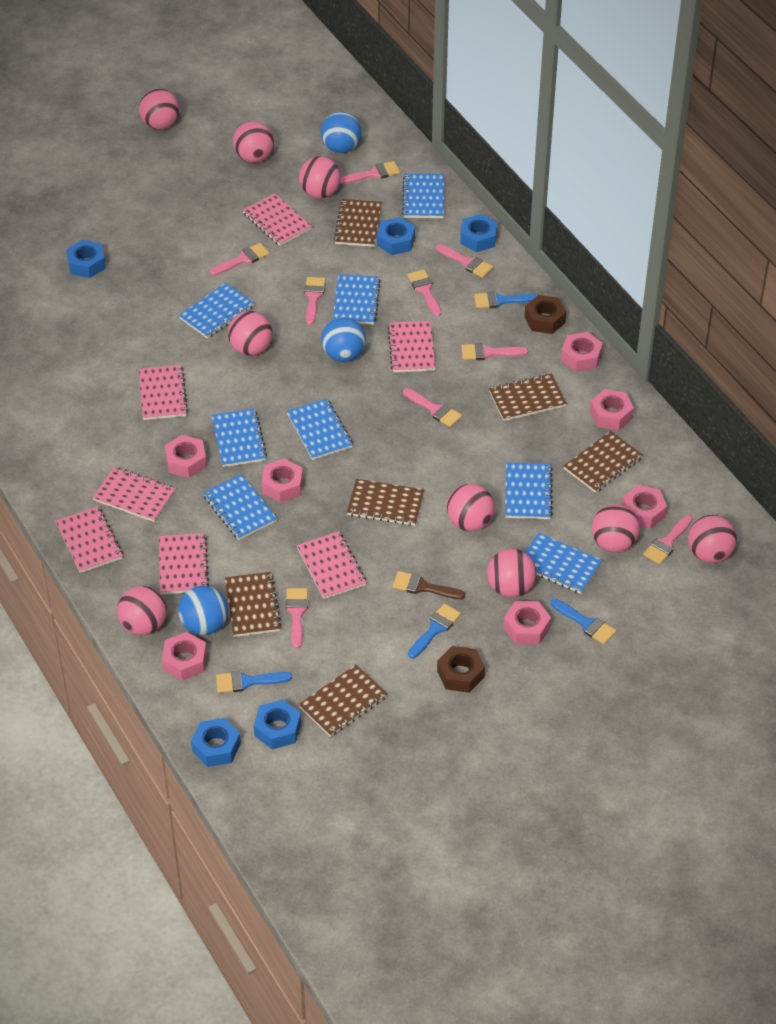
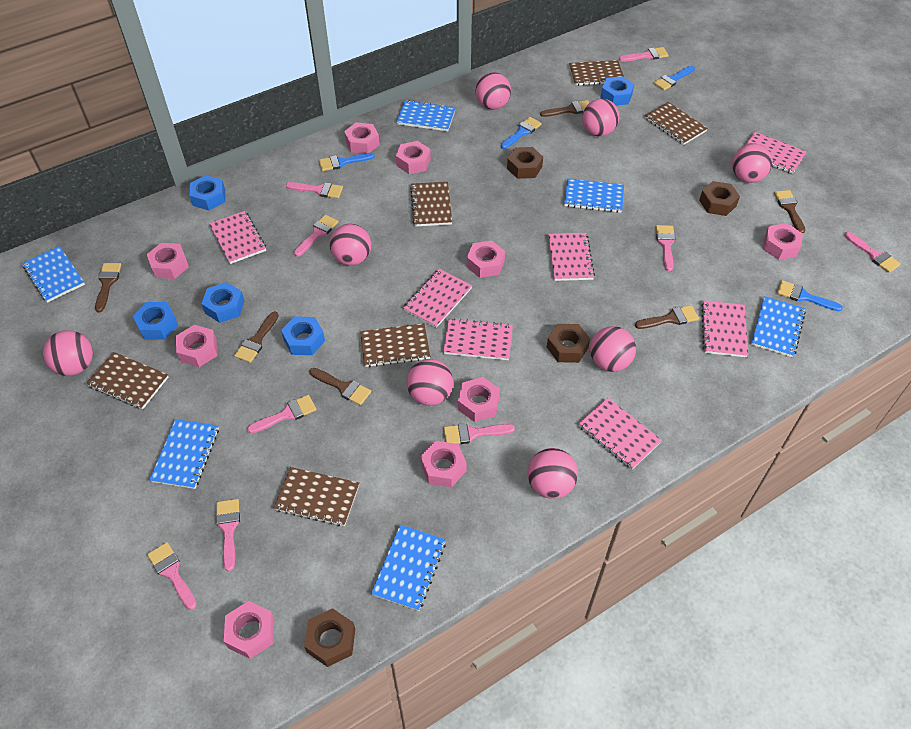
blue ball: 3 -> 0
blue notebook: 8 -> 6
brown brush: 1 -> 6
brown nut: 2 -> 4
pink ball: 9 -> 8
pink nut: 7 -> 9

